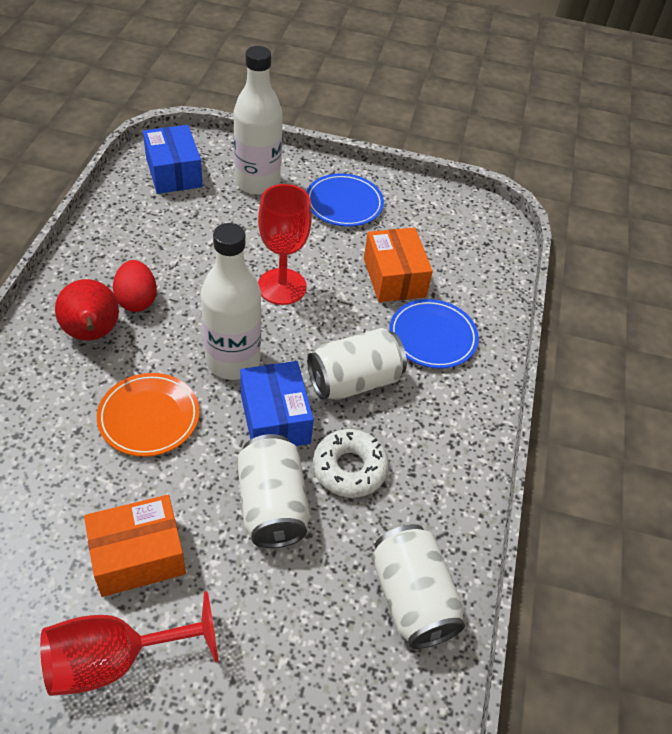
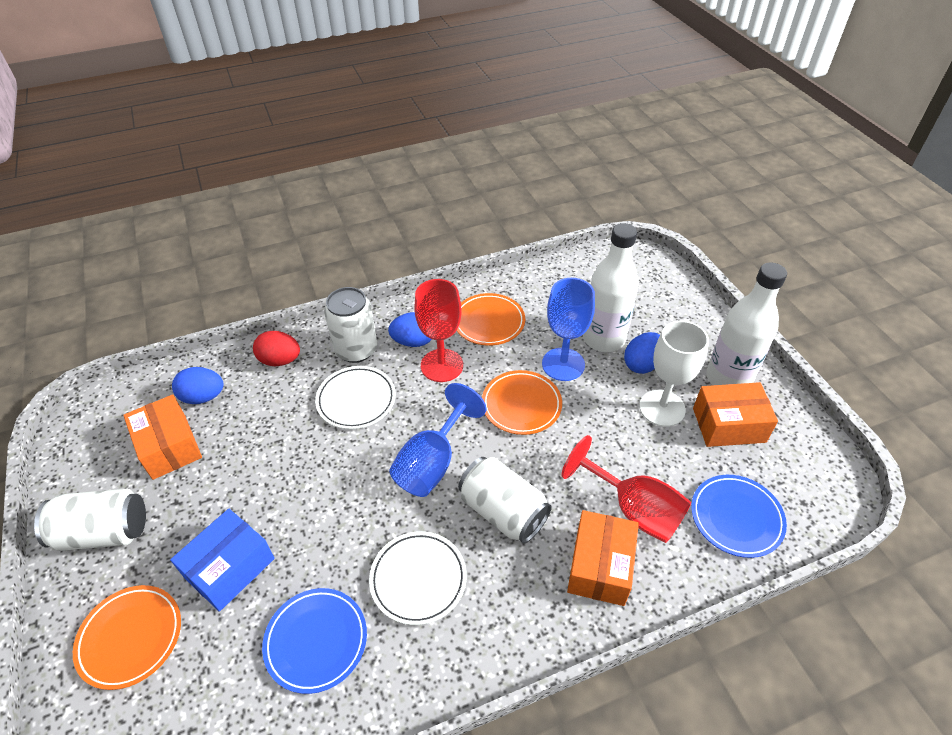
blue box: 2 -> 1
blue egg: 0 -> 3
blue goblet: 0 -> 2
orange box: 2 -> 3
orange plate: 1 -> 3
red pear: 1 -> 0
white donut: 1 -> 0
white goblet: 0 -> 1
white plate: 0 -> 2

